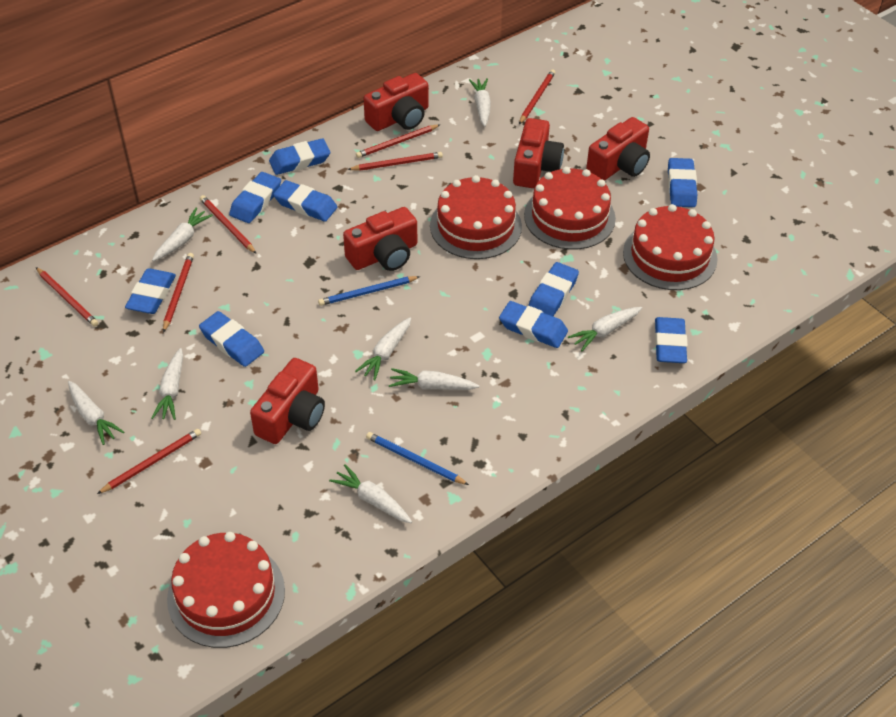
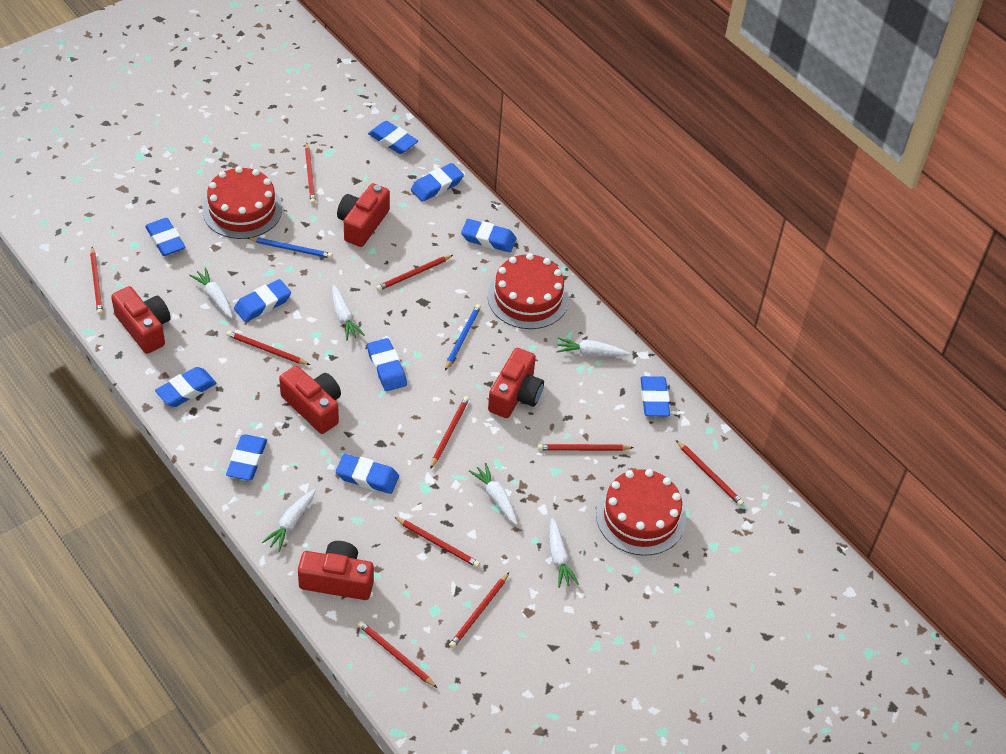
blue eraser: 9 -> 10
red cake: 4 -> 3
red pencil: 7 -> 10
white carrot: 8 -> 6

